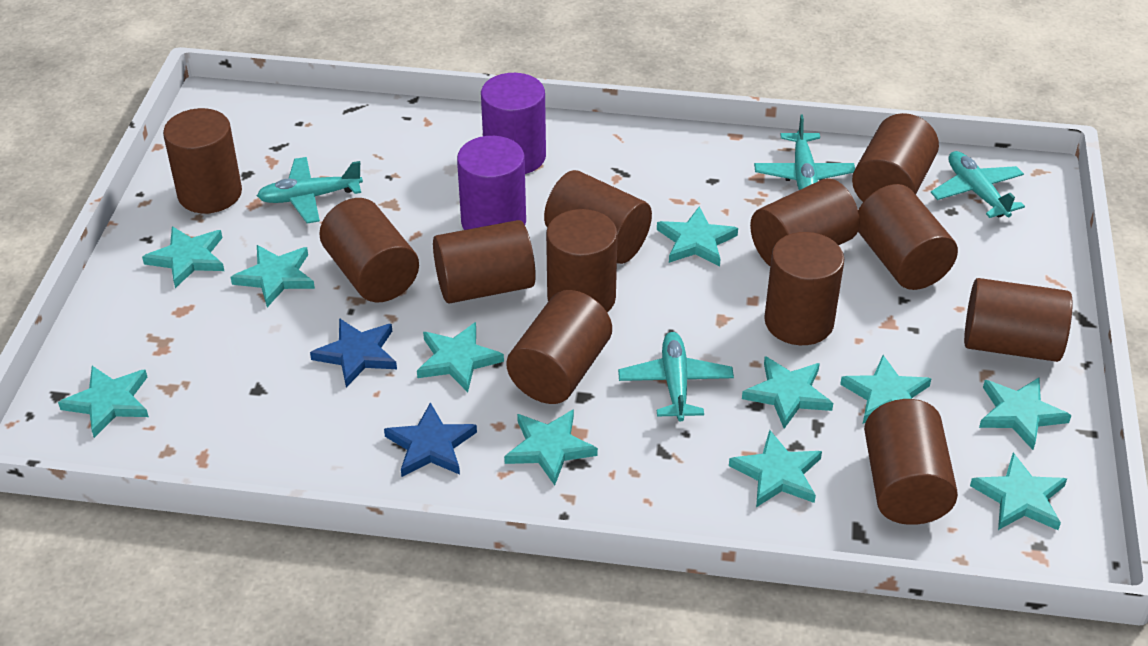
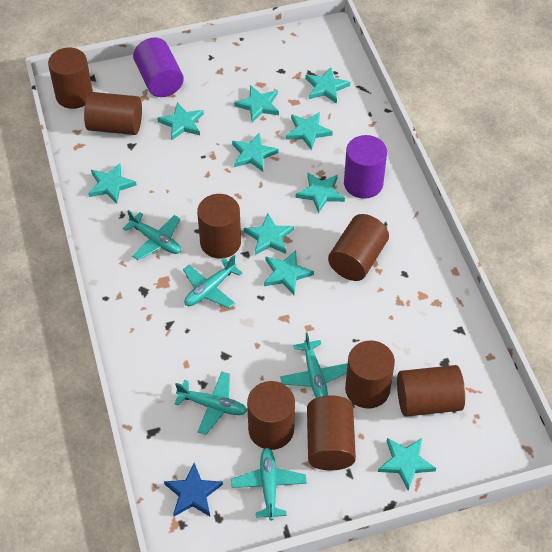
blue star: 2 -> 1
brown cylinder: 12 -> 8
turquoise plane: 4 -> 5
turquoise star: 11 -> 10

